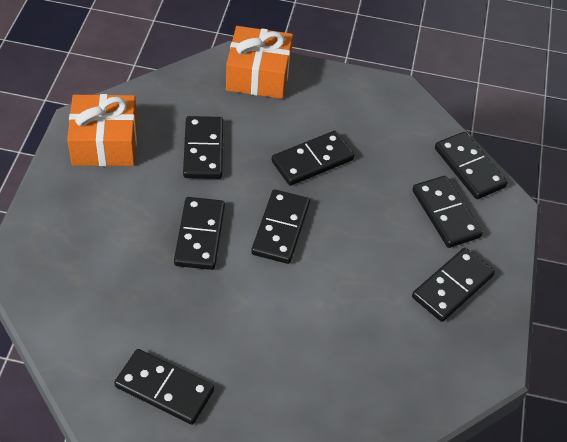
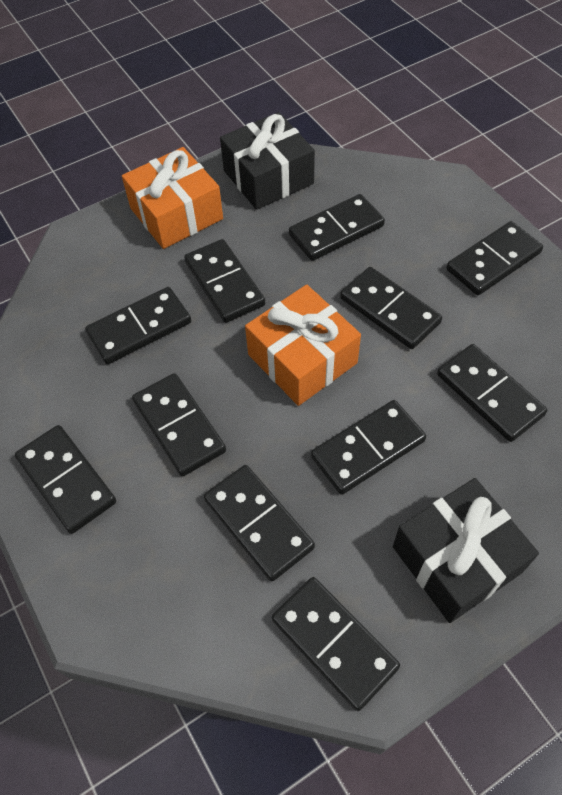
black domino: 8 -> 11
black gift: 0 -> 2

